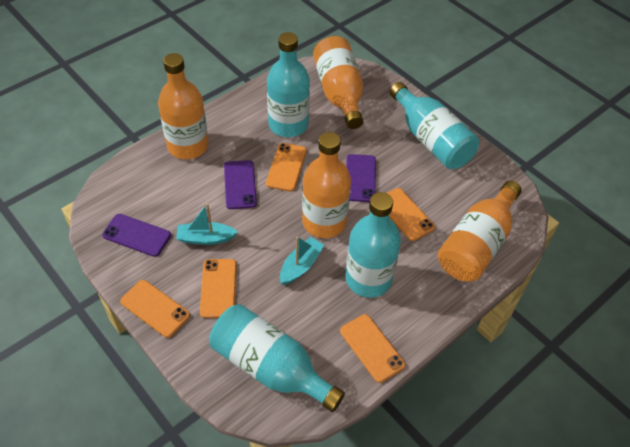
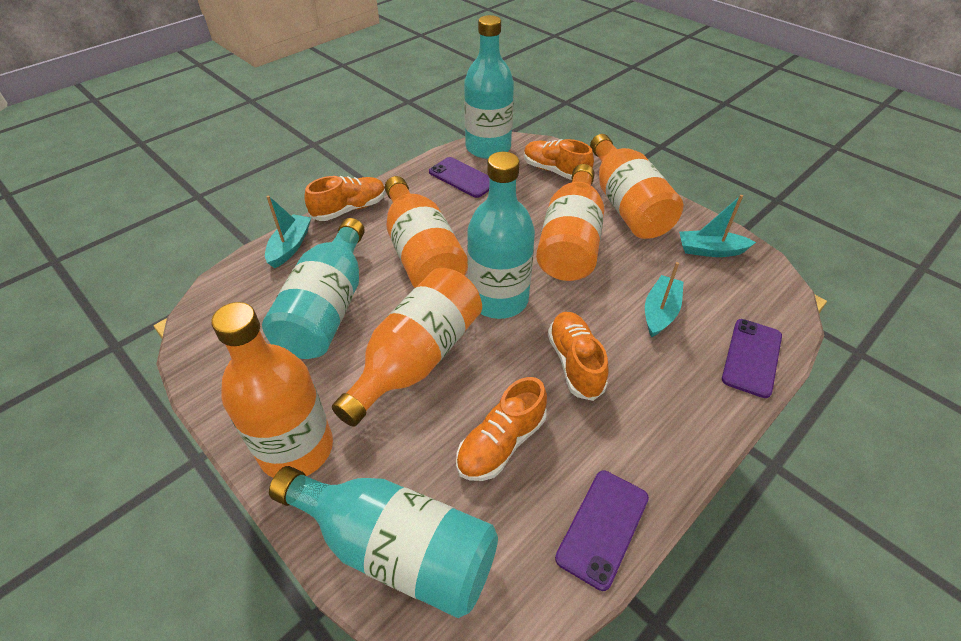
orange bottle: 4 -> 5
orange phone: 5 -> 0
orange shoe: 0 -> 4
turquoise boat: 2 -> 3

